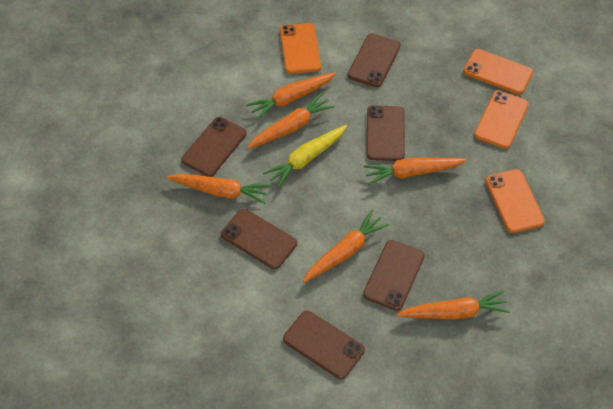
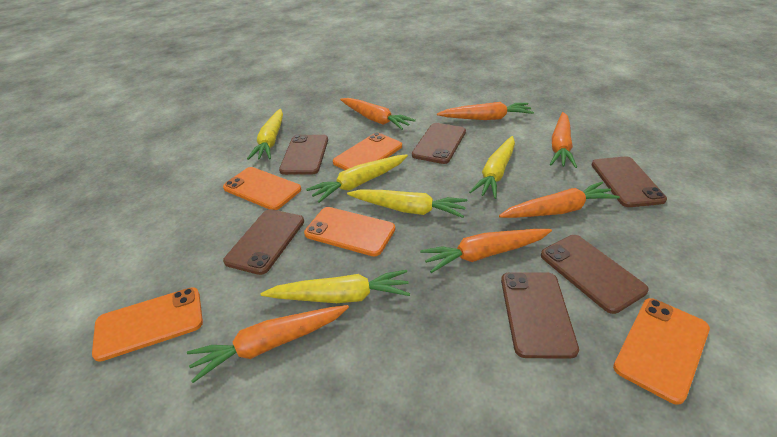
orange phone: 4 -> 5
yellow carrot: 1 -> 5

